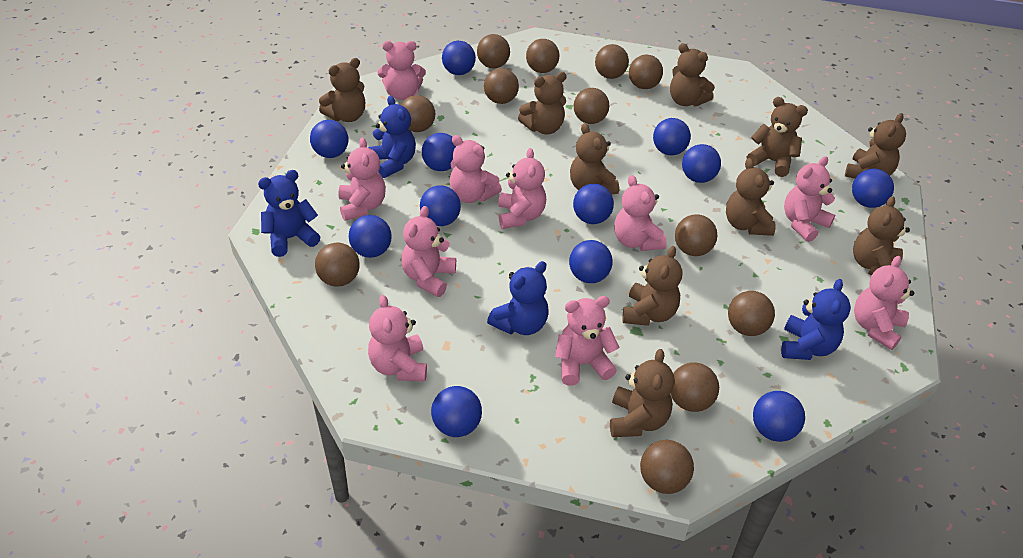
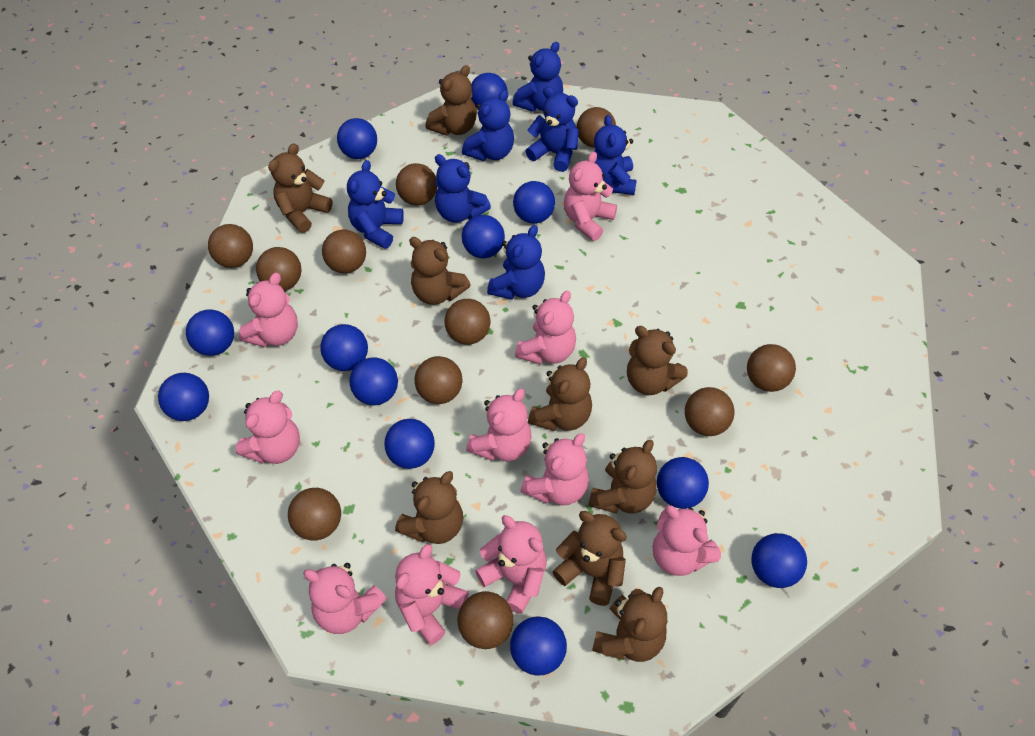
blue teddy bear: 4 -> 7
brown ball: 12 -> 11
brown teddy bear: 10 -> 9

